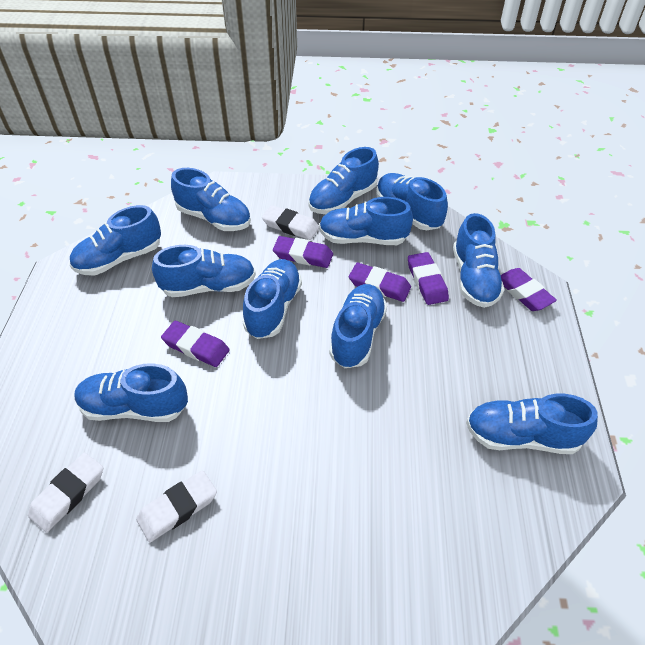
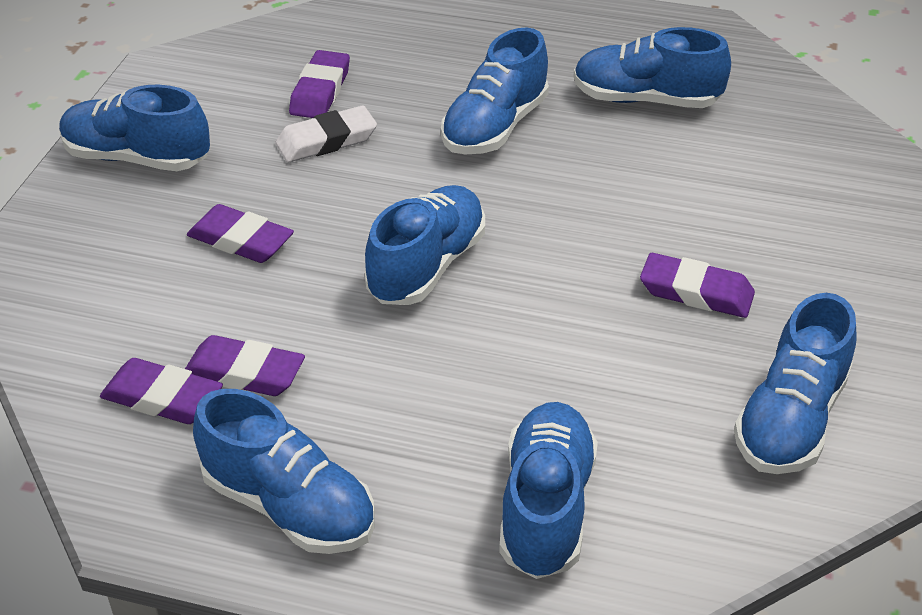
blue shoe: 11 -> 7
white eraser: 3 -> 1

